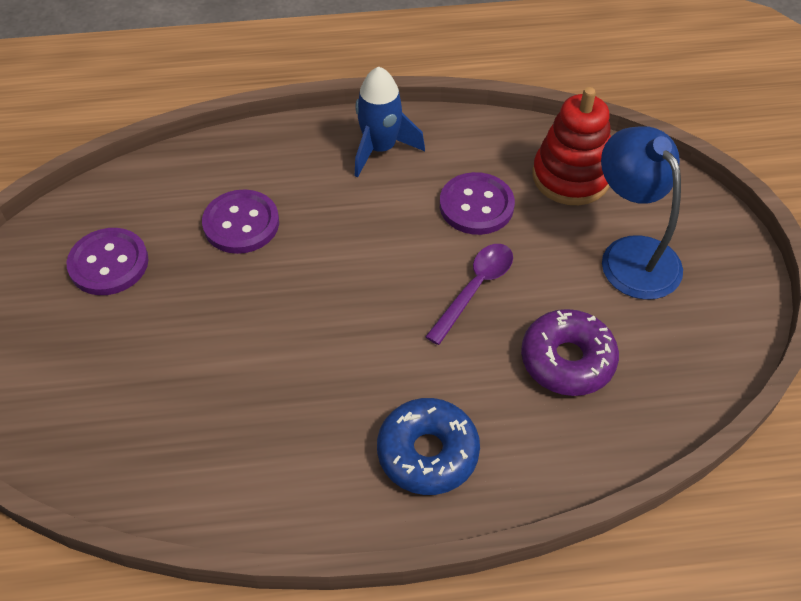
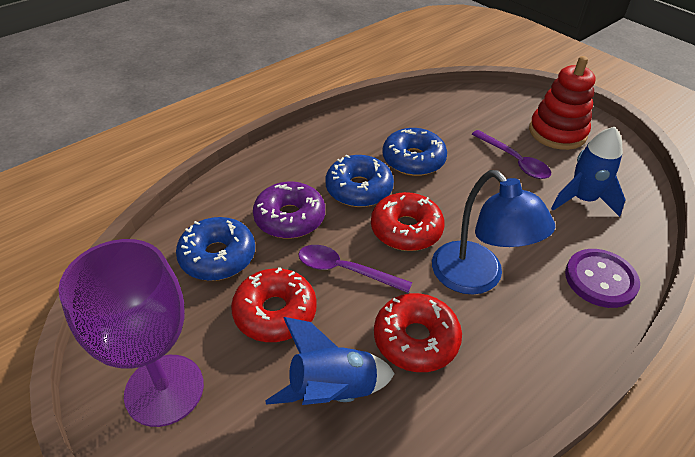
blue donut: 1 -> 3
blue rocket: 1 -> 2
purple button: 3 -> 1
purple goblet: 0 -> 1
purple spoon: 1 -> 2
red donut: 0 -> 3

